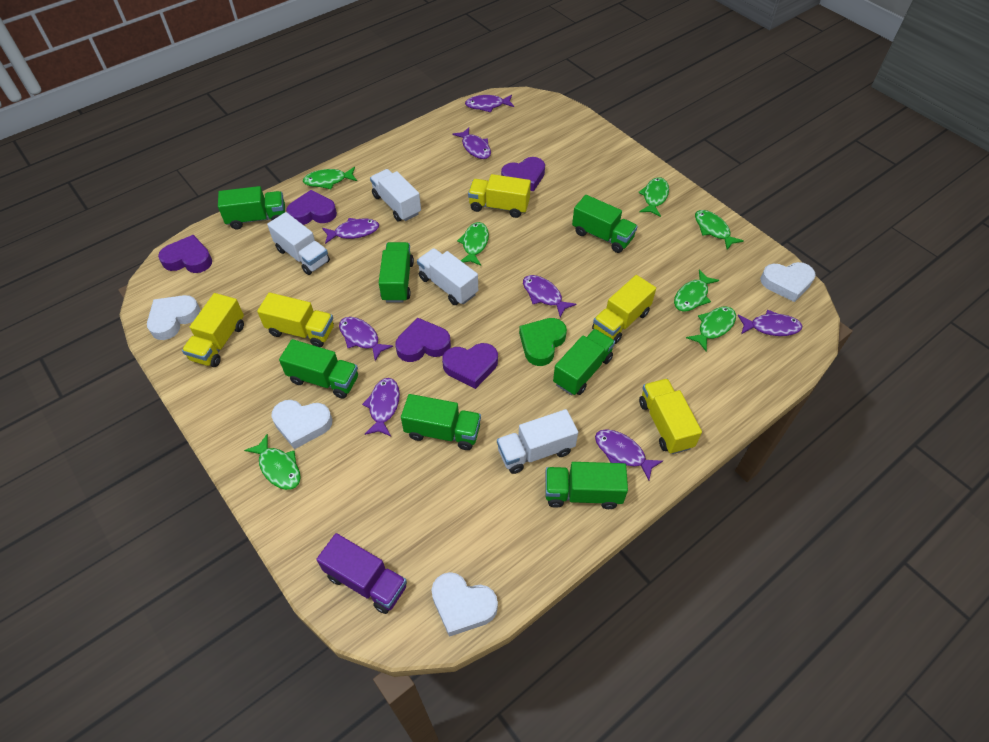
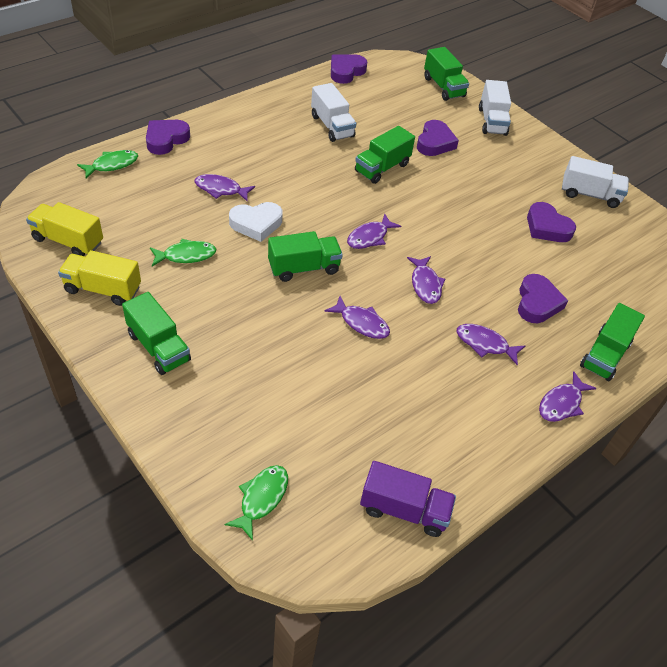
green fish: 7 -> 3
green heart: 1 -> 0
green truck: 7 -> 5
purple fish: 8 -> 6
white heart: 4 -> 1
white truck: 4 -> 3
yellow truck: 5 -> 2

